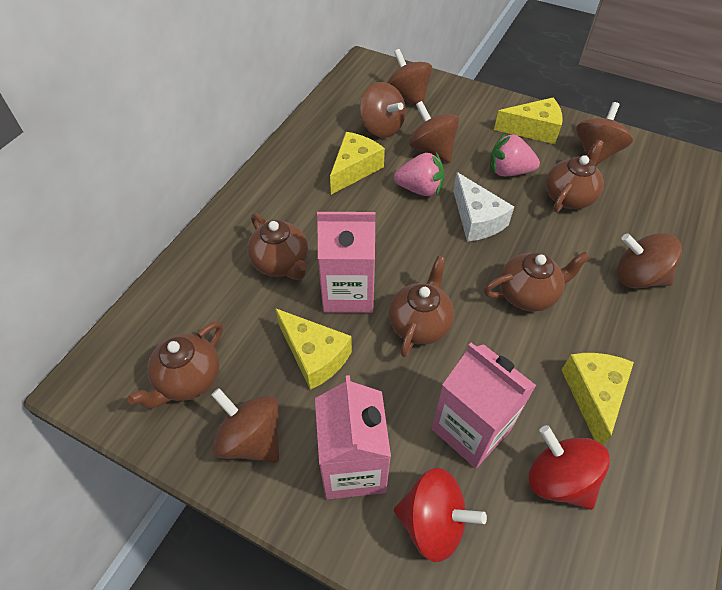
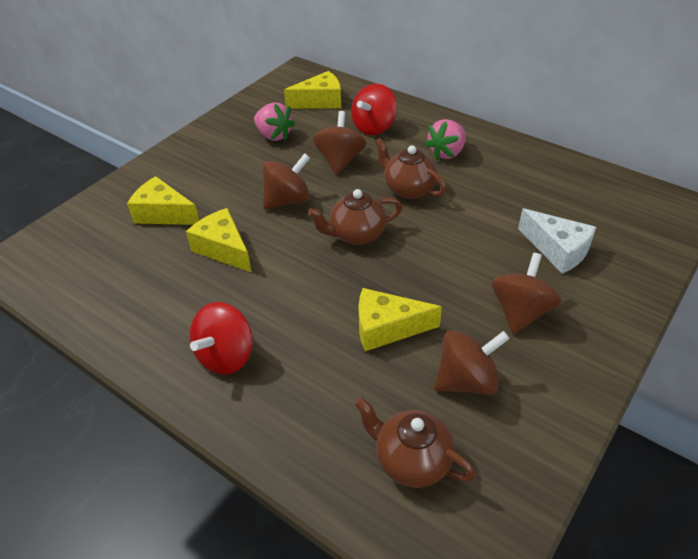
brown spinning top: 6 -> 4
brown teapot: 5 -> 3
pink carton: 3 -> 0

